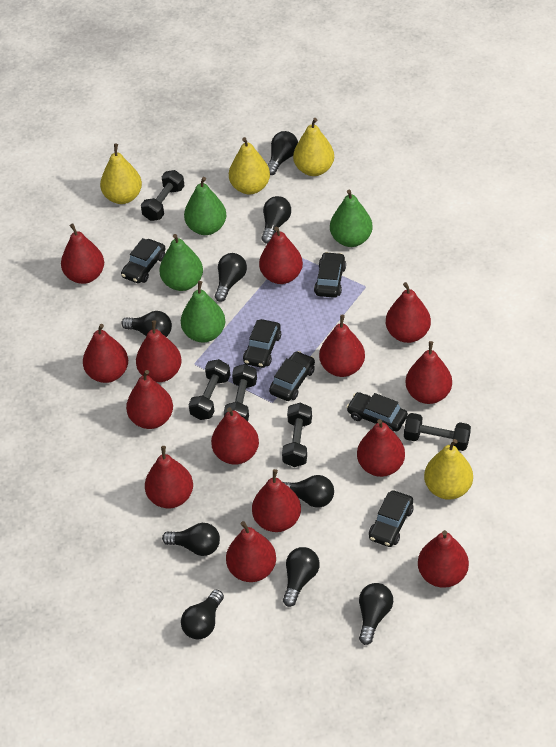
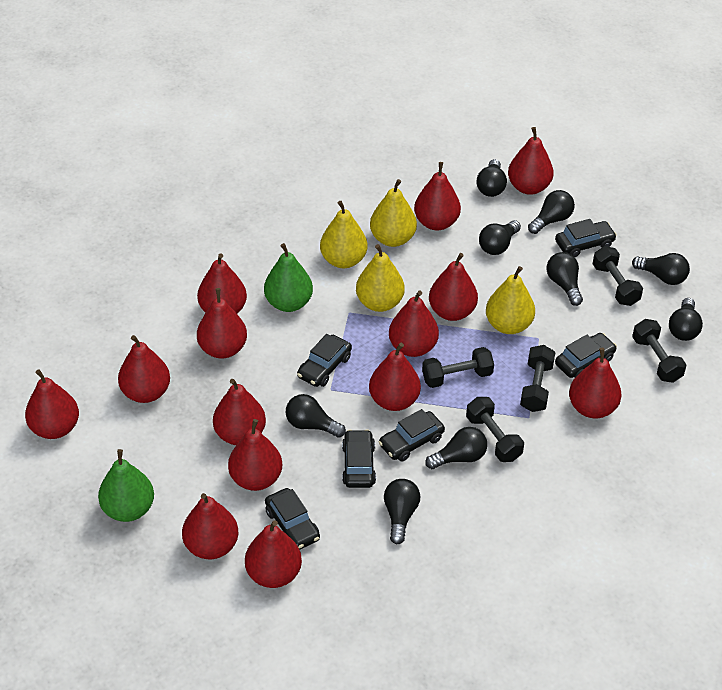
green pear: 4 -> 2

